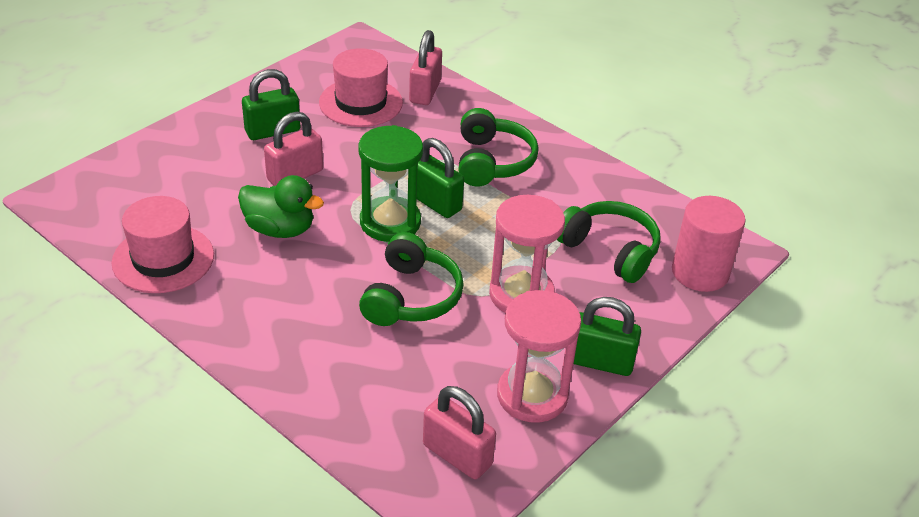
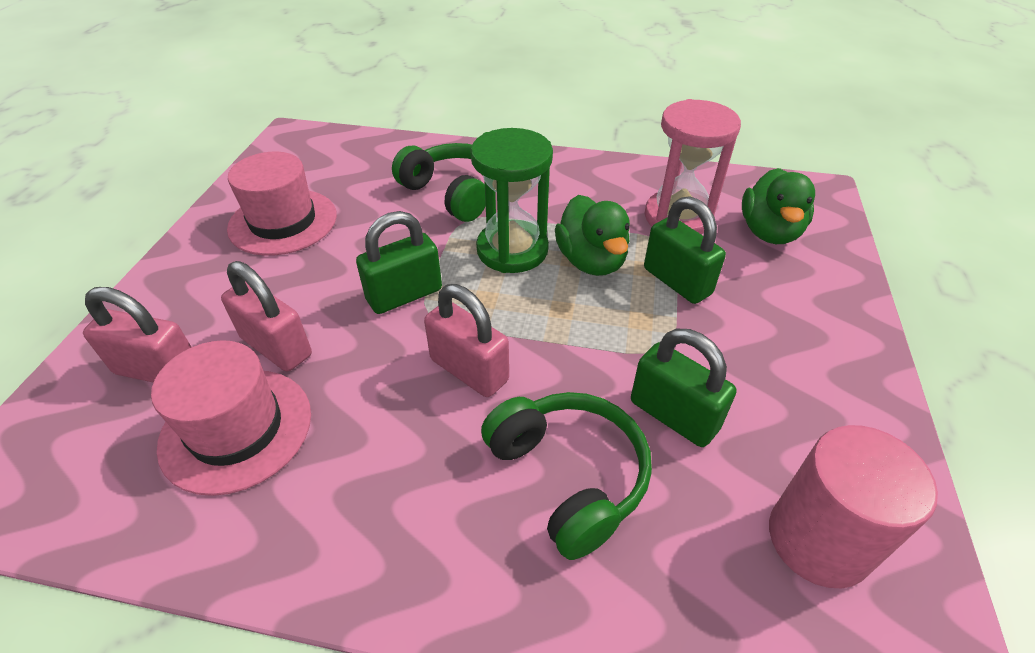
green duck: 1 -> 2
green headphones: 3 -> 2
pink hourglass: 2 -> 1

